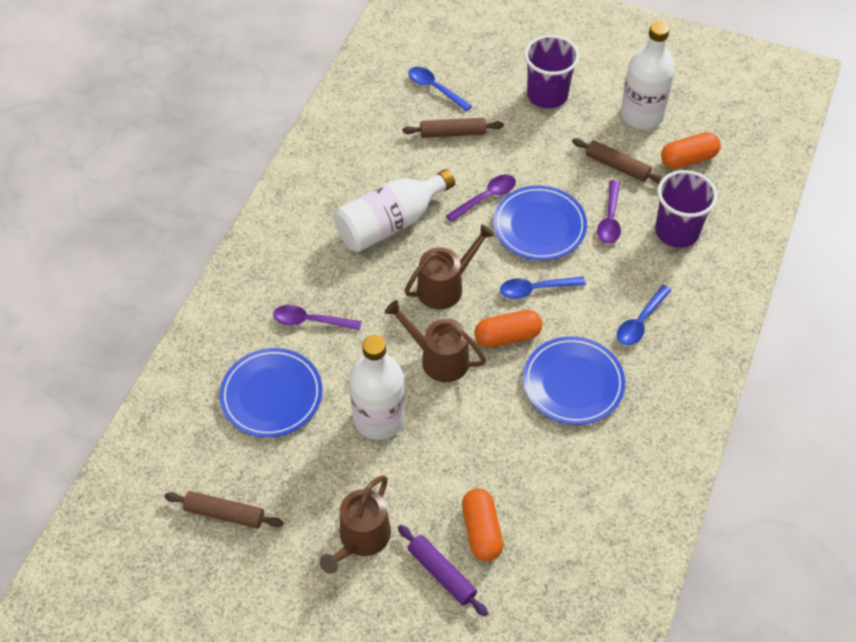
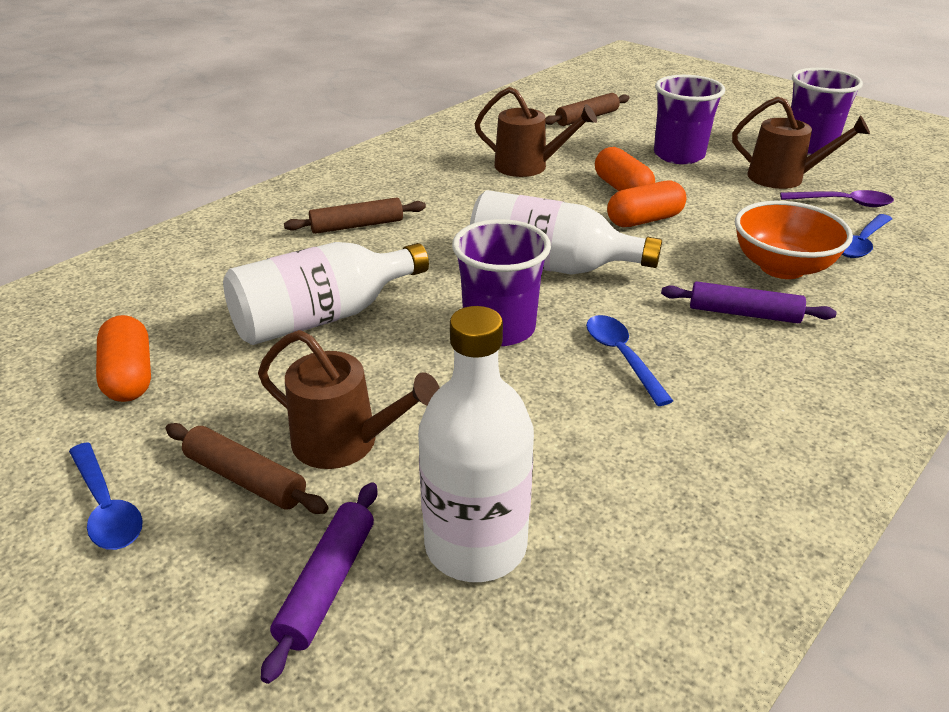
blue plate: 3 -> 0
orange bowl: 0 -> 1
purple cup: 2 -> 3
purple rolling pin: 1 -> 2
purple spoon: 3 -> 1

